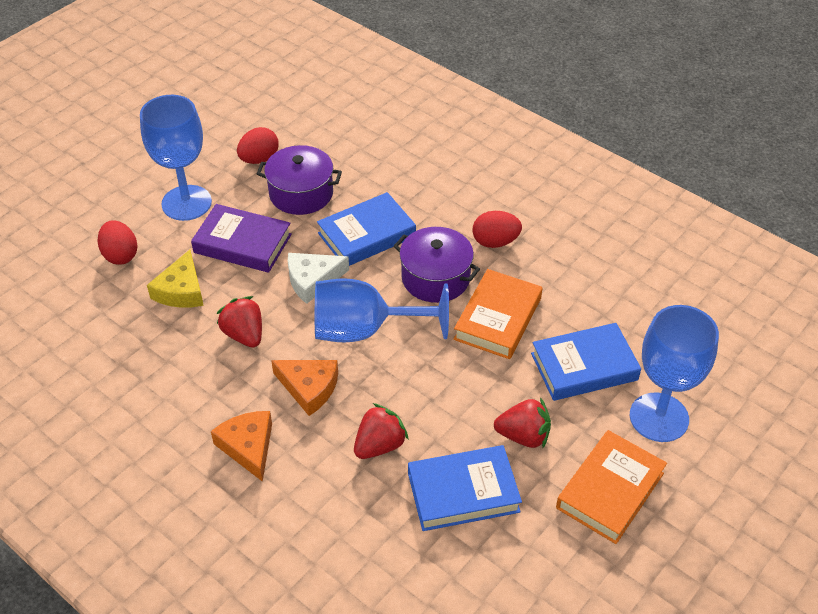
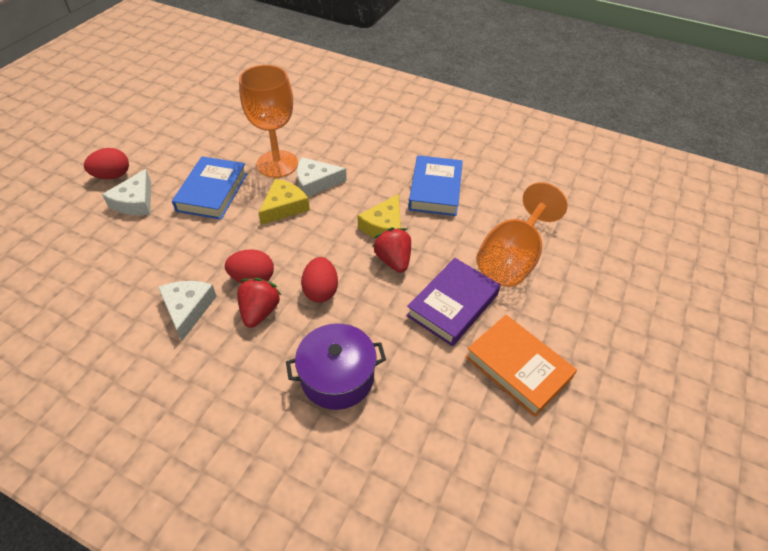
blue book: 3 -> 2
blue goblet: 3 -> 0
orange book: 2 -> 1
orange cheese: 2 -> 0
orange goblet: 0 -> 2
purple pot: 2 -> 1
red strawberry: 3 -> 2
white cheese: 1 -> 3
yellow cheese: 1 -> 2

